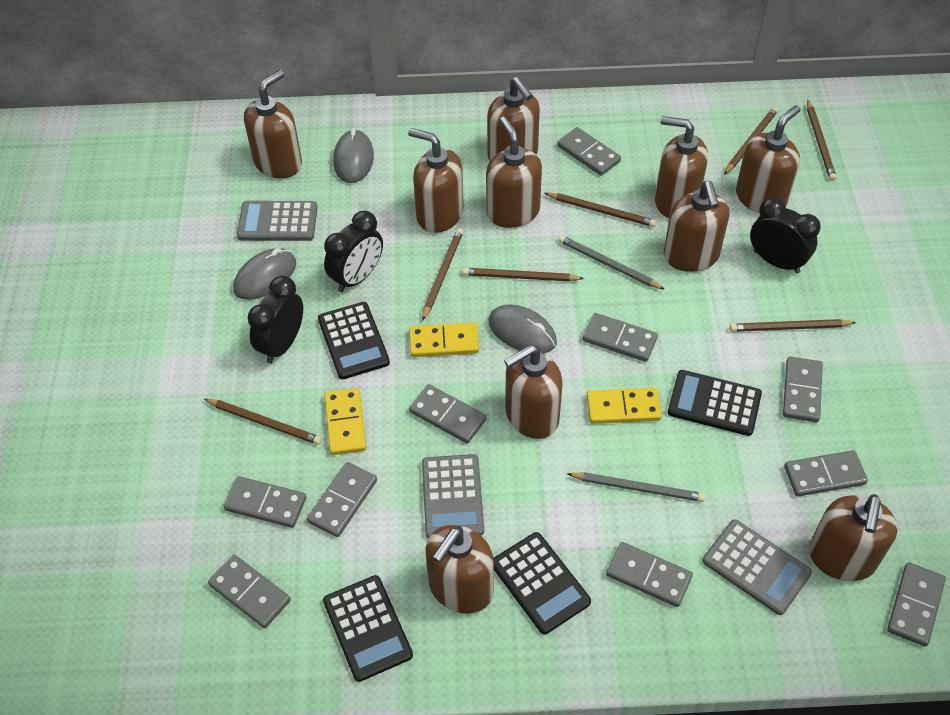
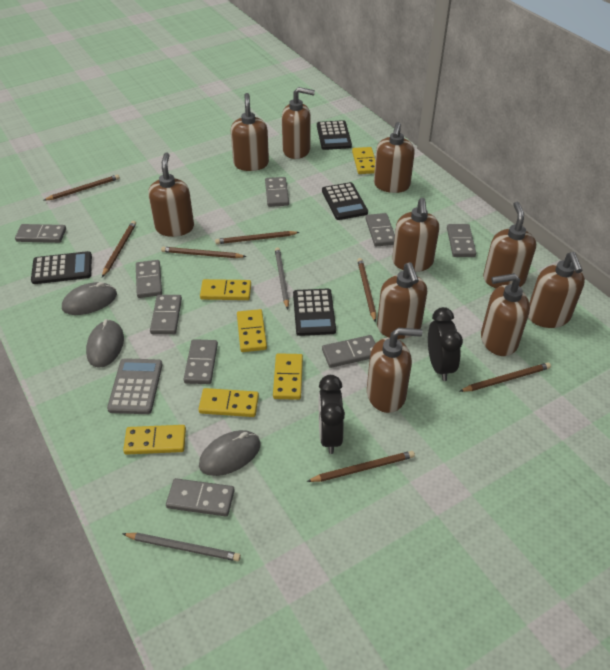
black clock: 3 -> 2
grey calculator: 3 -> 1
grey domino: 10 -> 9
yellow domino: 3 -> 6

